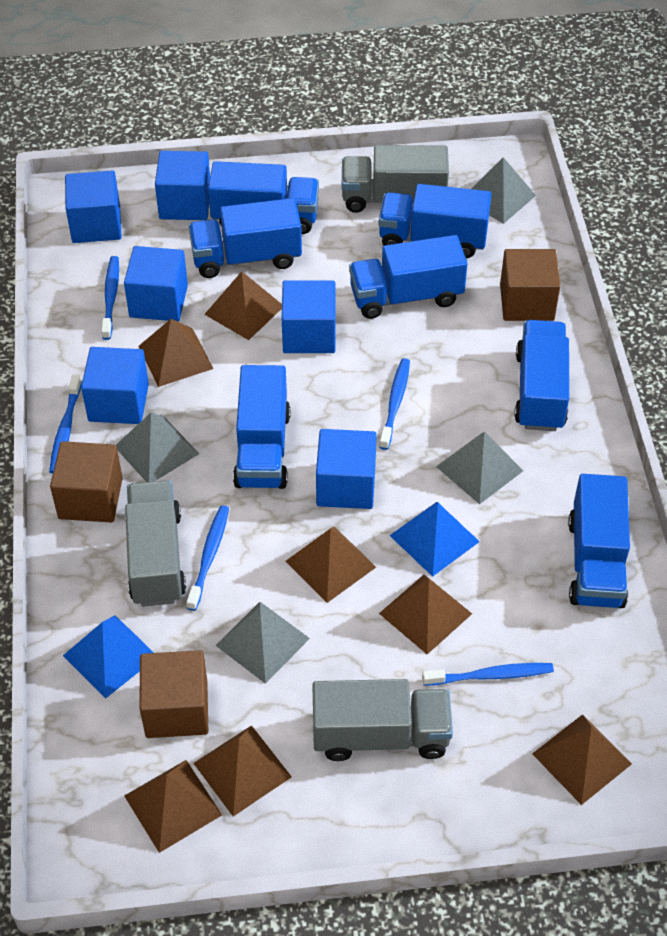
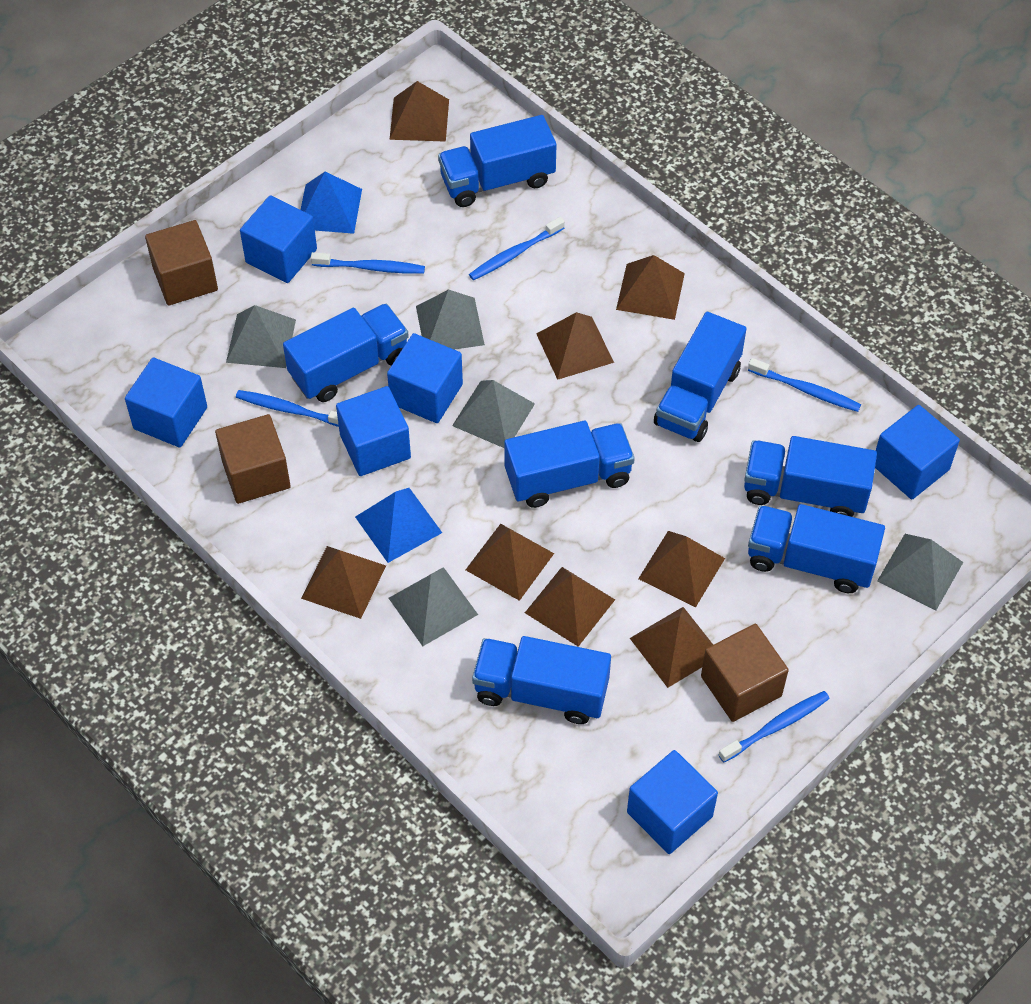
brown pyramid: 7 -> 8
grey pyramid: 4 -> 5
grey truck: 3 -> 0

